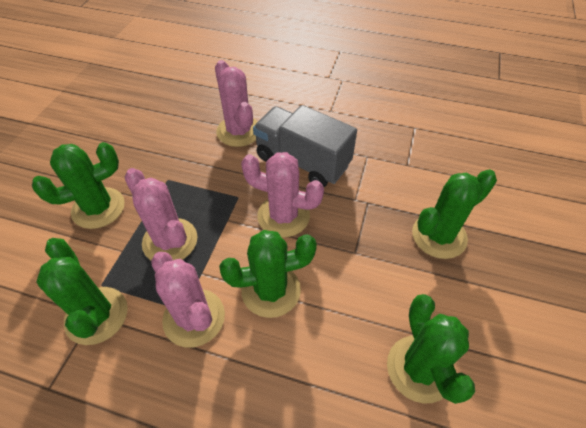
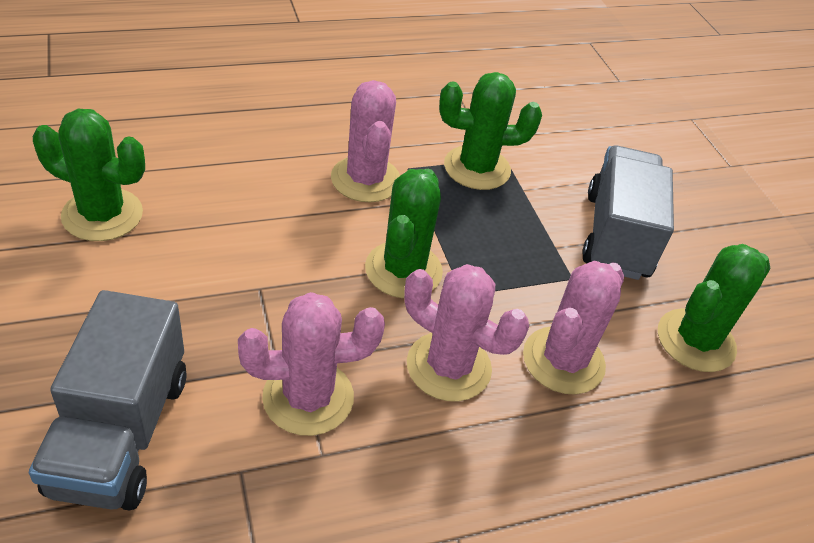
green cactus: 5 -> 4
grey truck: 1 -> 2

